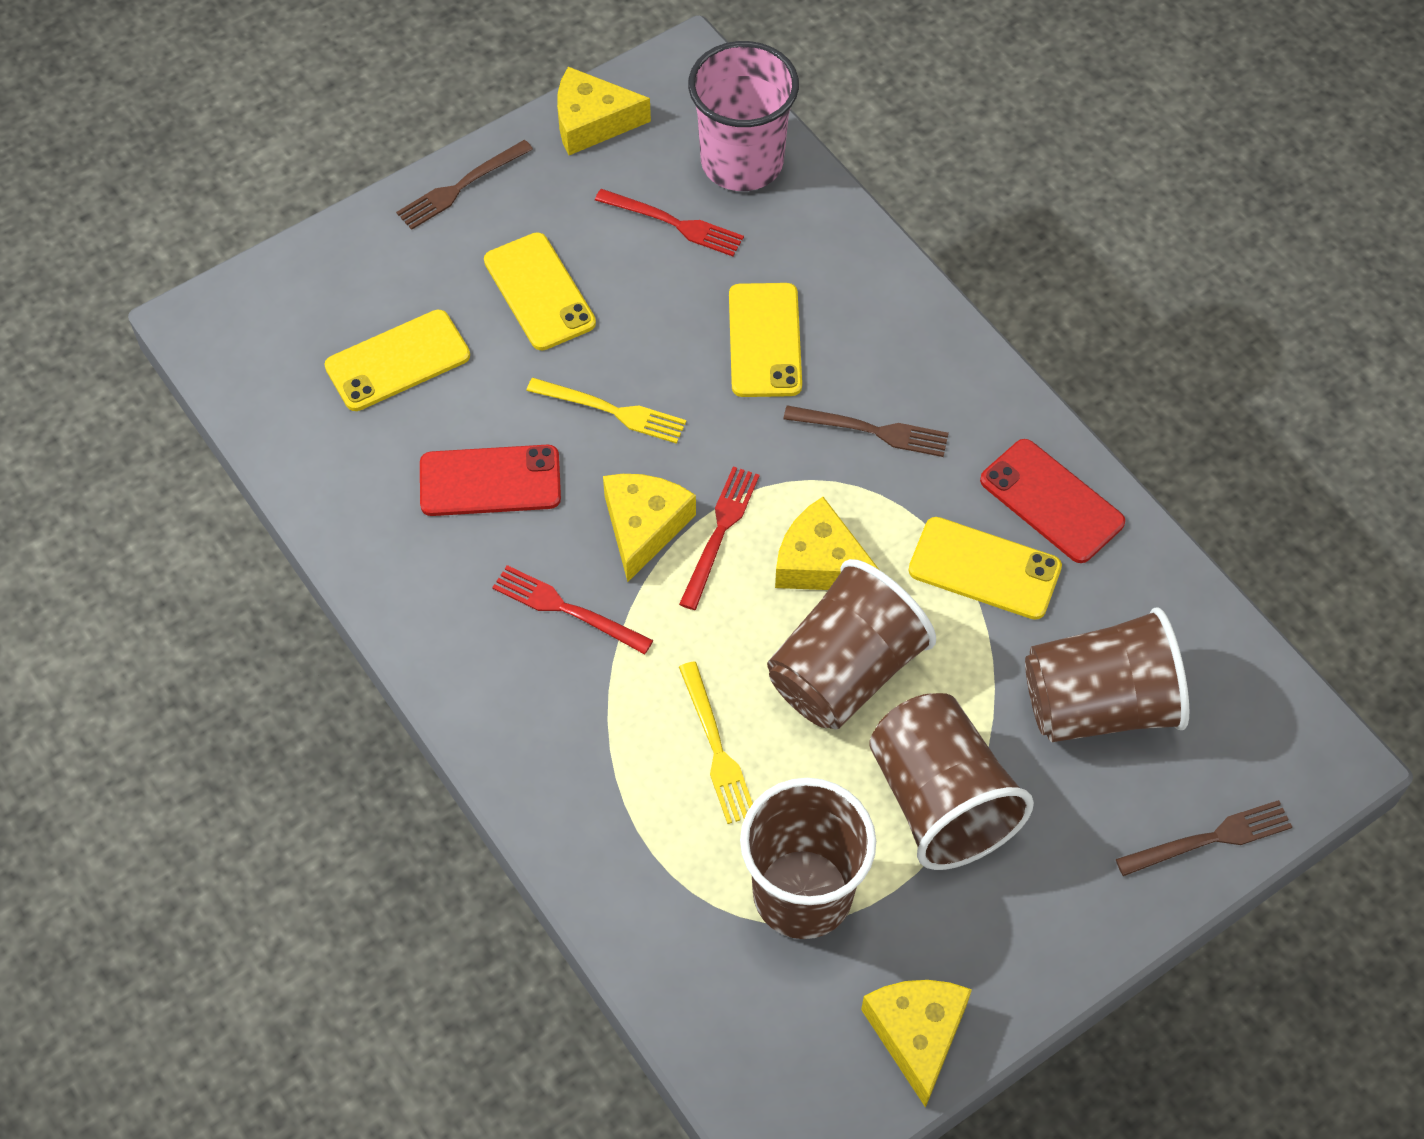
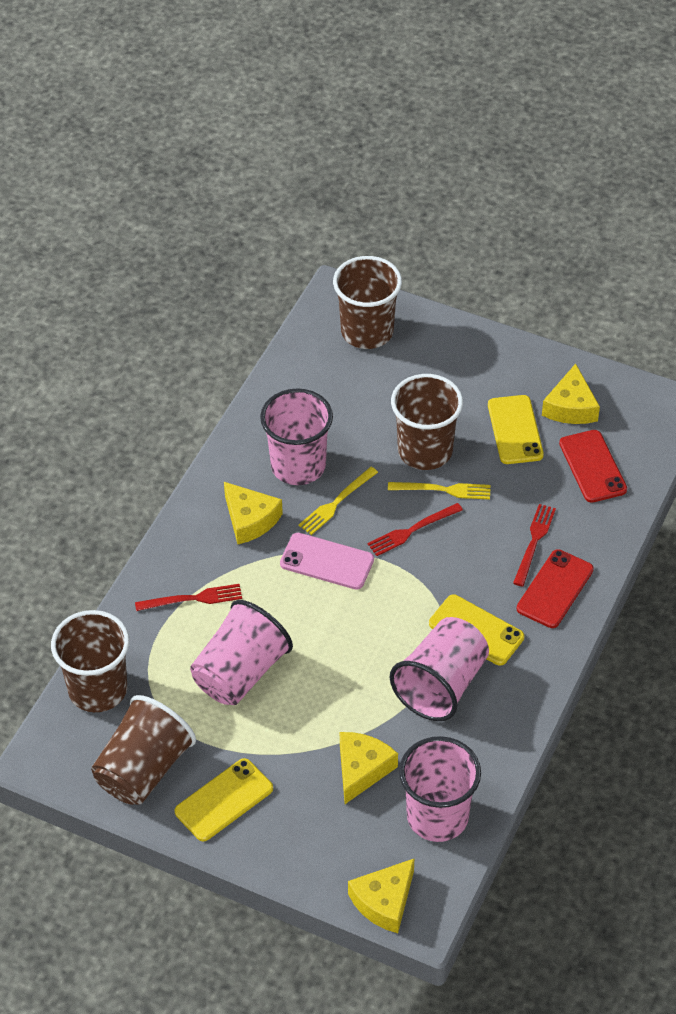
brown fork: 3 -> 0
pink cup: 1 -> 4
pink phone: 0 -> 1
yellow phone: 4 -> 3

